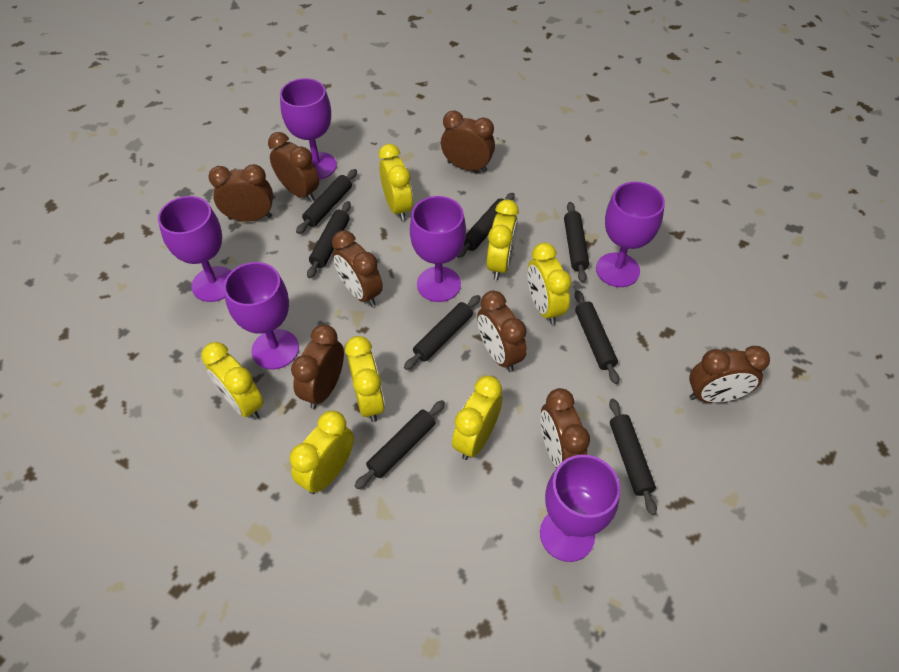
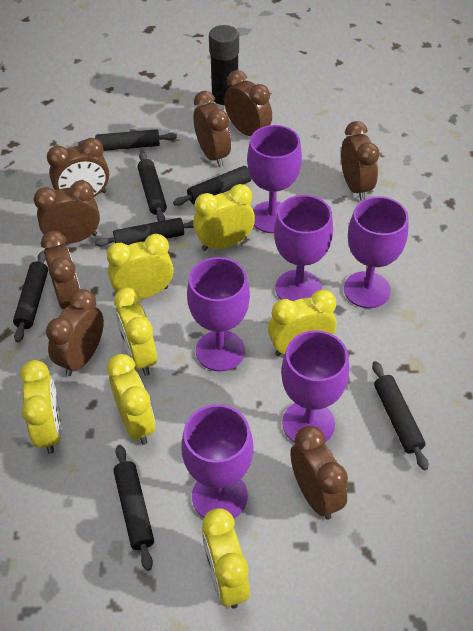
black glue stick: 0 -> 1
black rolling pin: 8 -> 7

